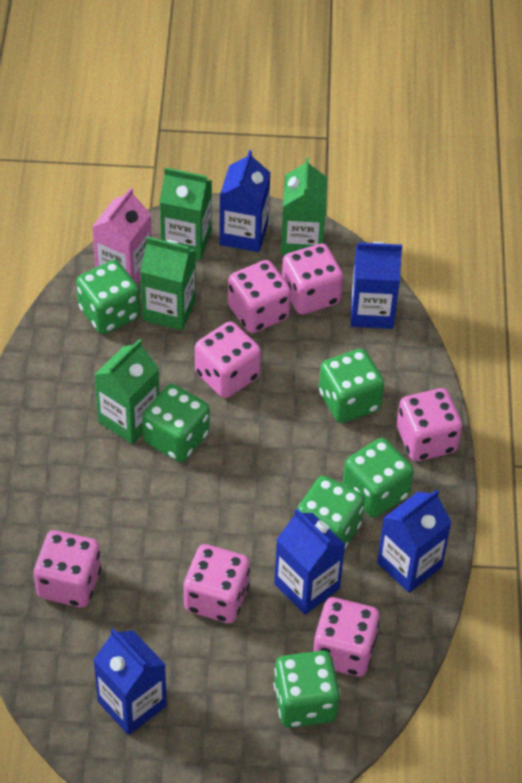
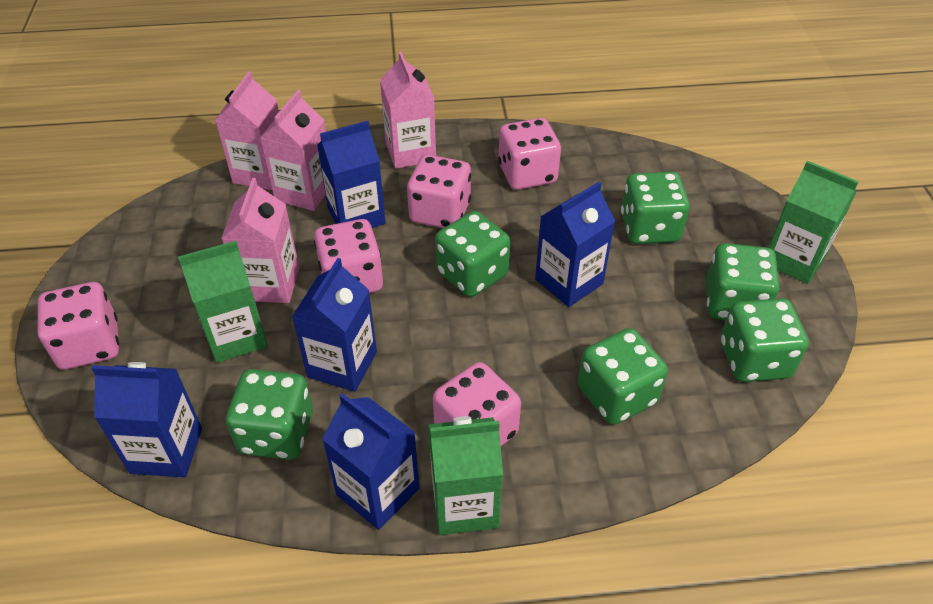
green carton: 4 -> 3
pink carton: 1 -> 4
pink dice: 7 -> 5

